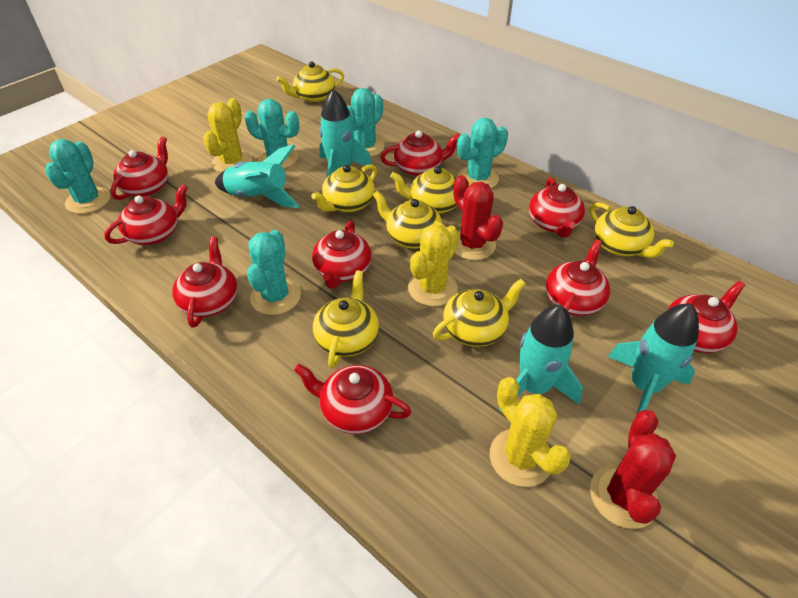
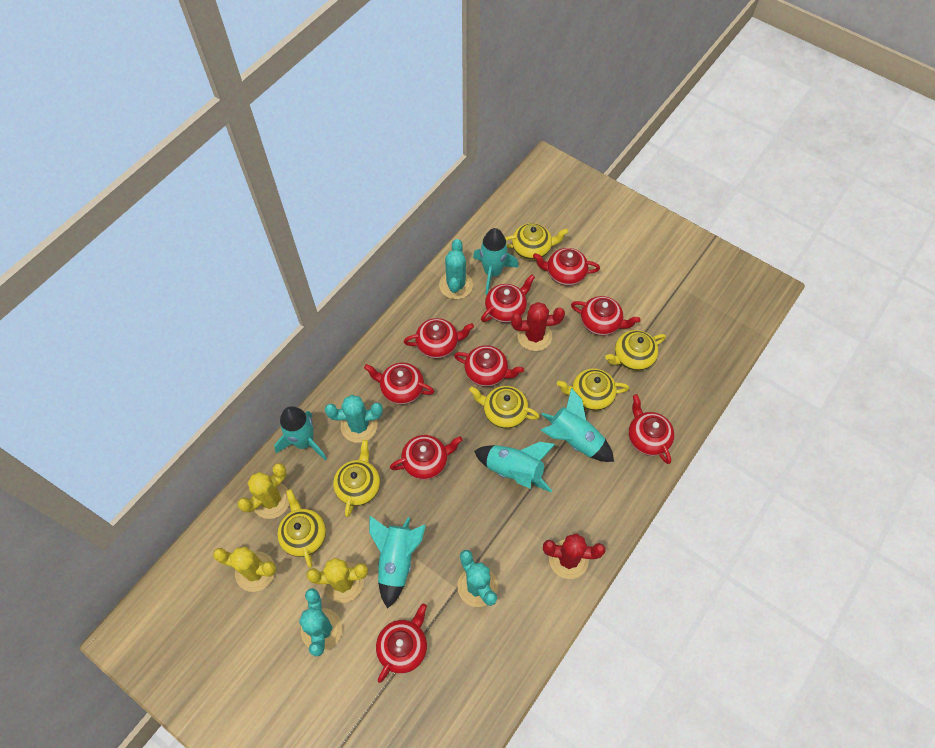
turquoise cactus: 5 -> 4
turquoise rocket: 4 -> 5
yellow teapot: 7 -> 6

